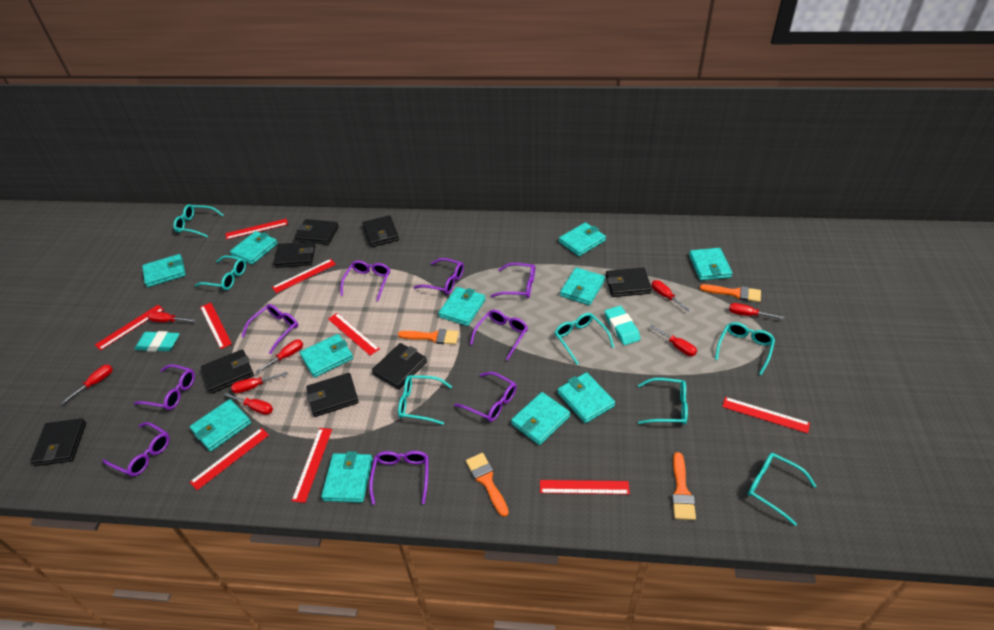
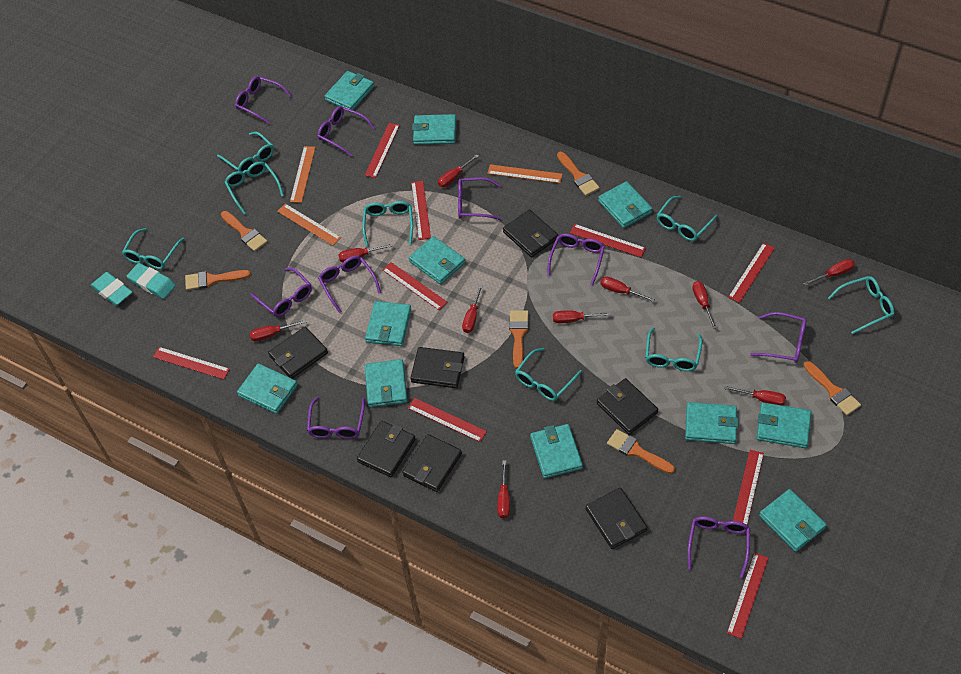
black wallet: 8 -> 7
orange brush: 4 -> 6
orange ruler: 0 -> 3
red screwdriver: 8 -> 10
turquoise glasses: 7 -> 8

